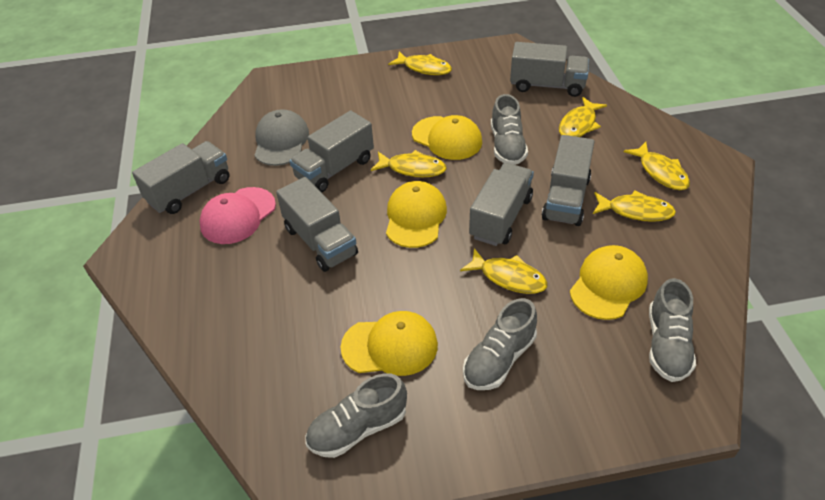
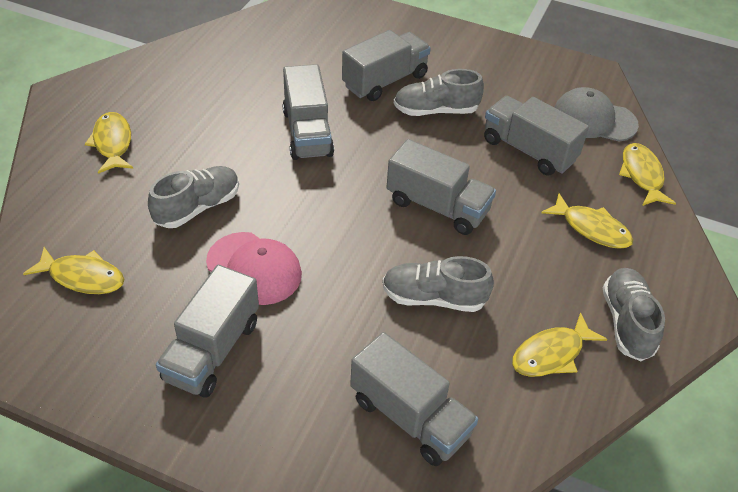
yellow cap: 4 -> 0
yellow fish: 6 -> 5

